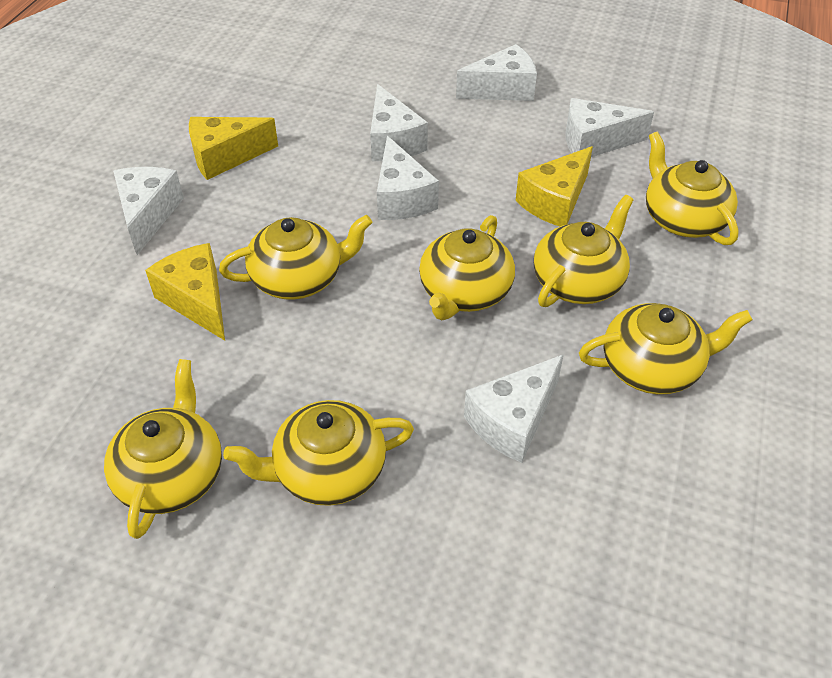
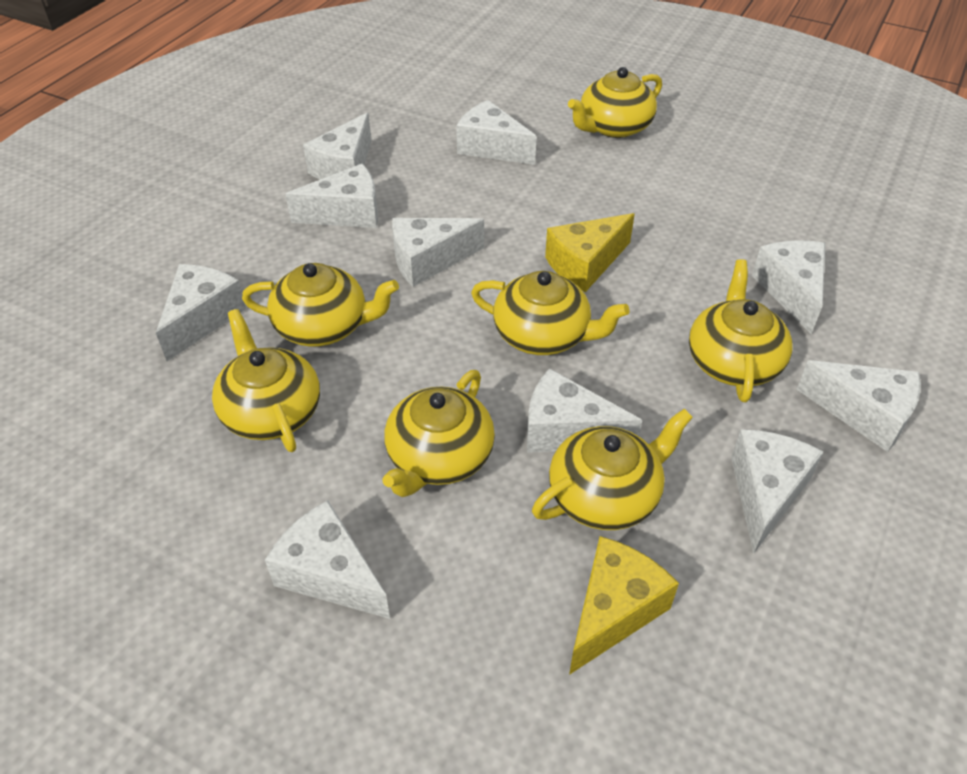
white cheese: 6 -> 10
yellow cheese: 3 -> 2

